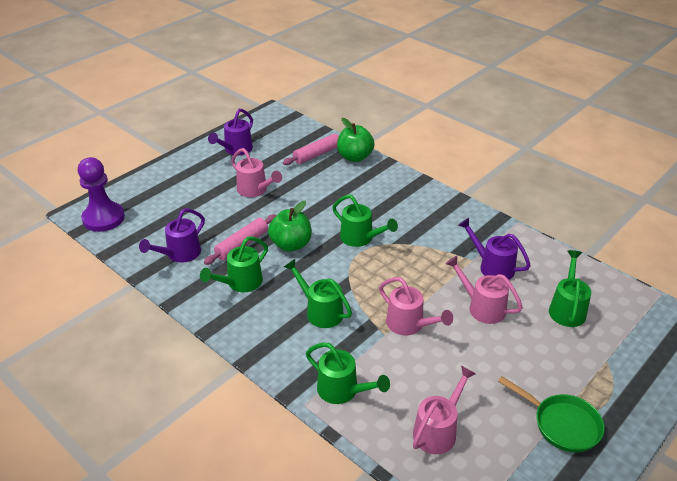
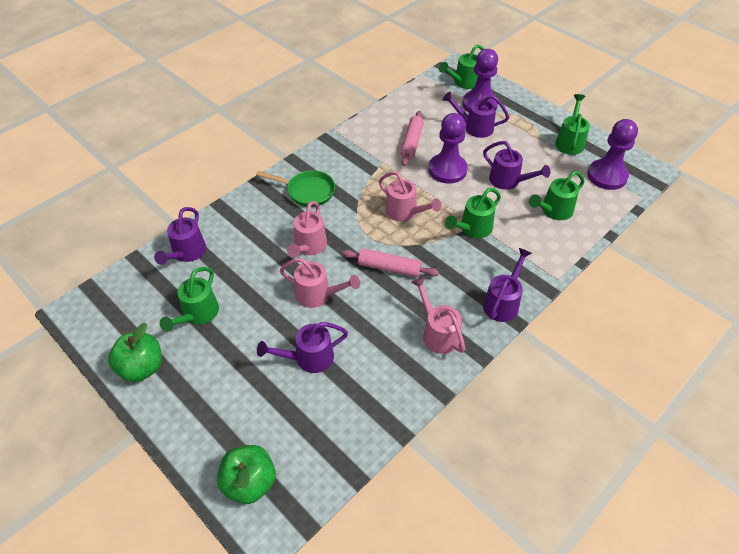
purple pawn: 1 -> 3
purple watering can: 3 -> 5

